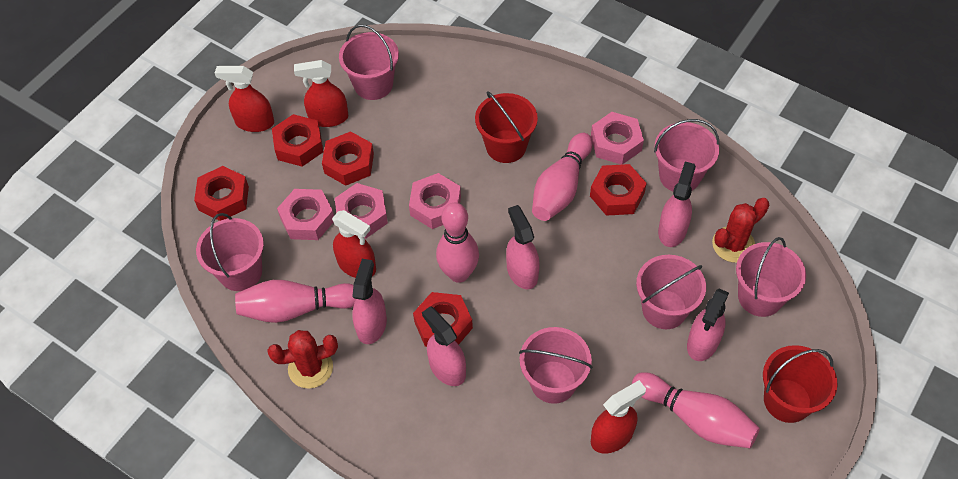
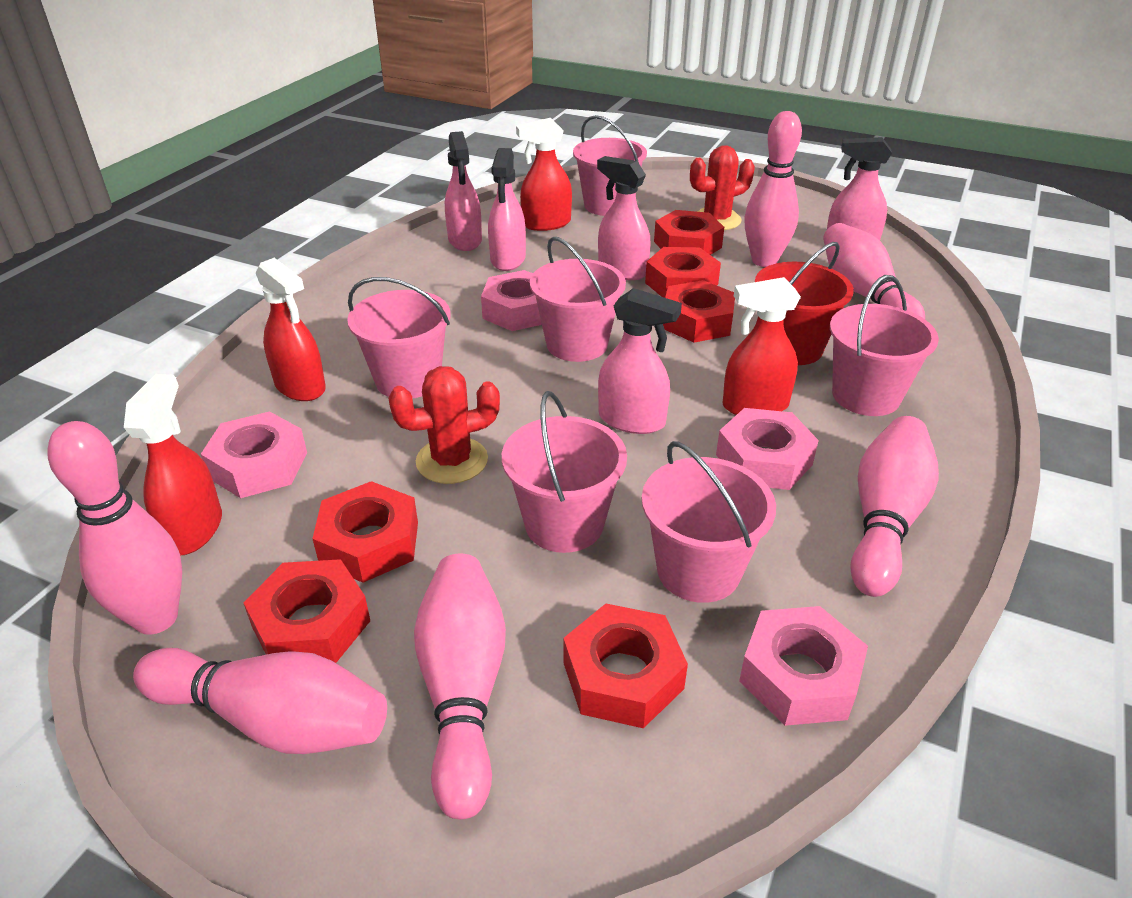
pink bowling pin: 4 -> 6
red bucket: 2 -> 1
red nut: 5 -> 6

